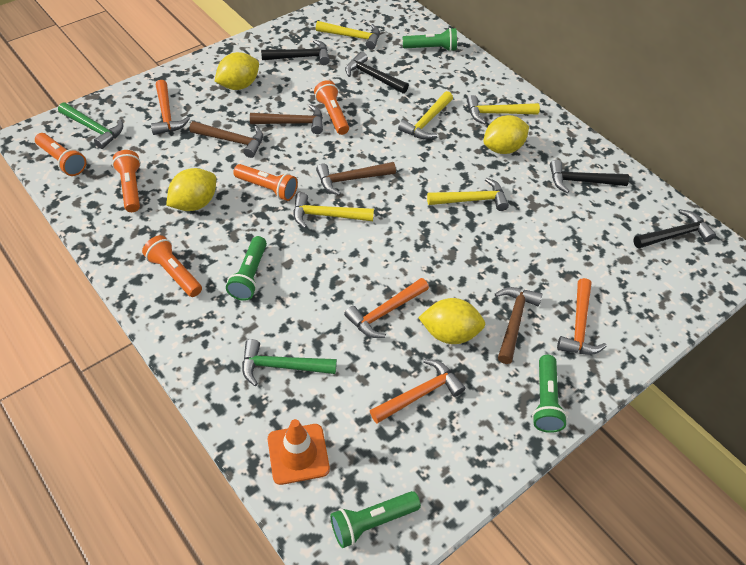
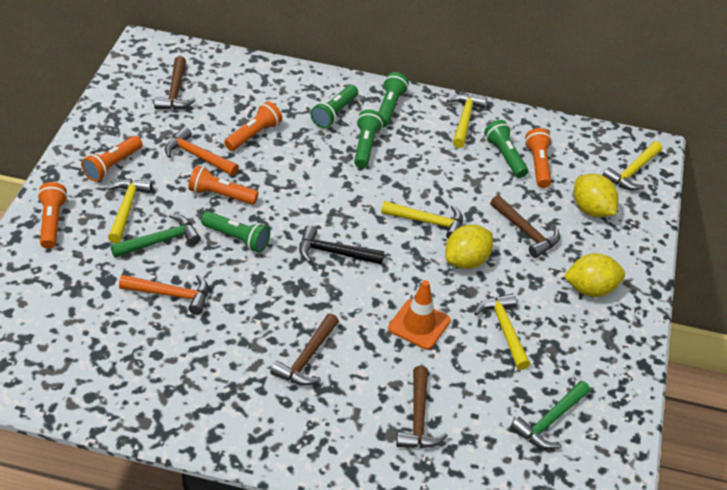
black hammer: 4 -> 1
green flashlight: 4 -> 5
orange hammer: 4 -> 2
yellow lemon: 4 -> 3

